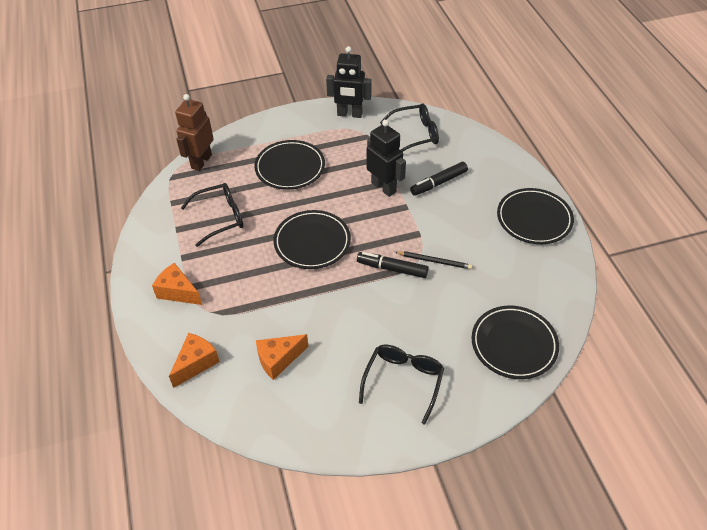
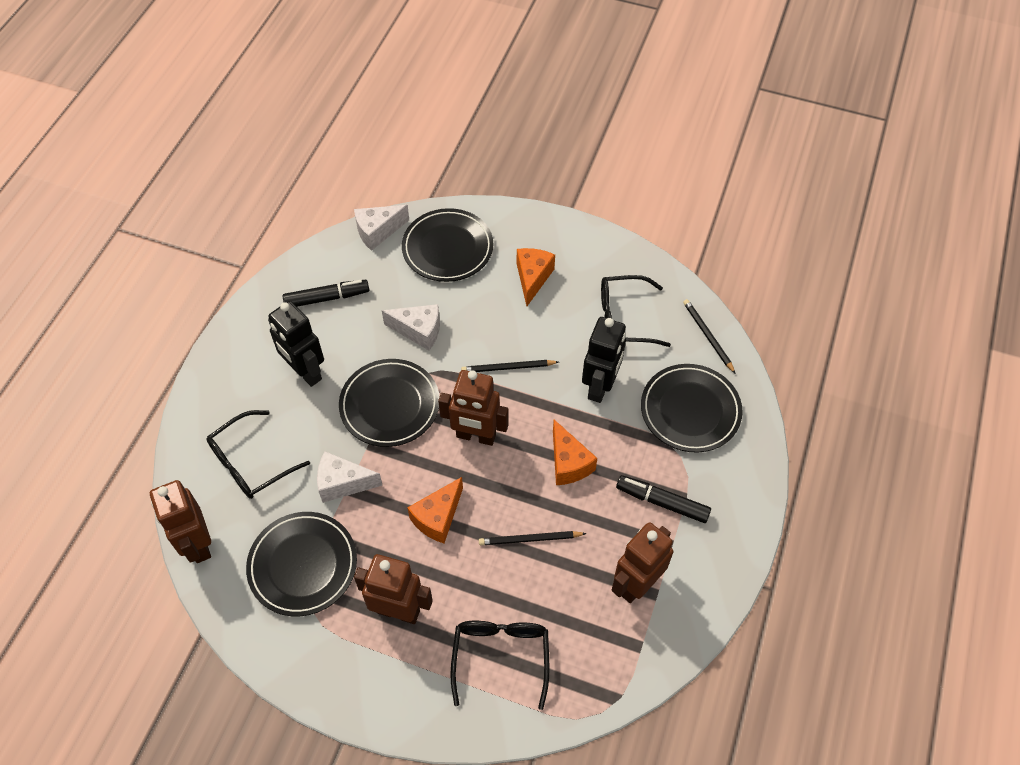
black pencil: 1 -> 3
brown robot: 1 -> 4
white cheese: 0 -> 3

